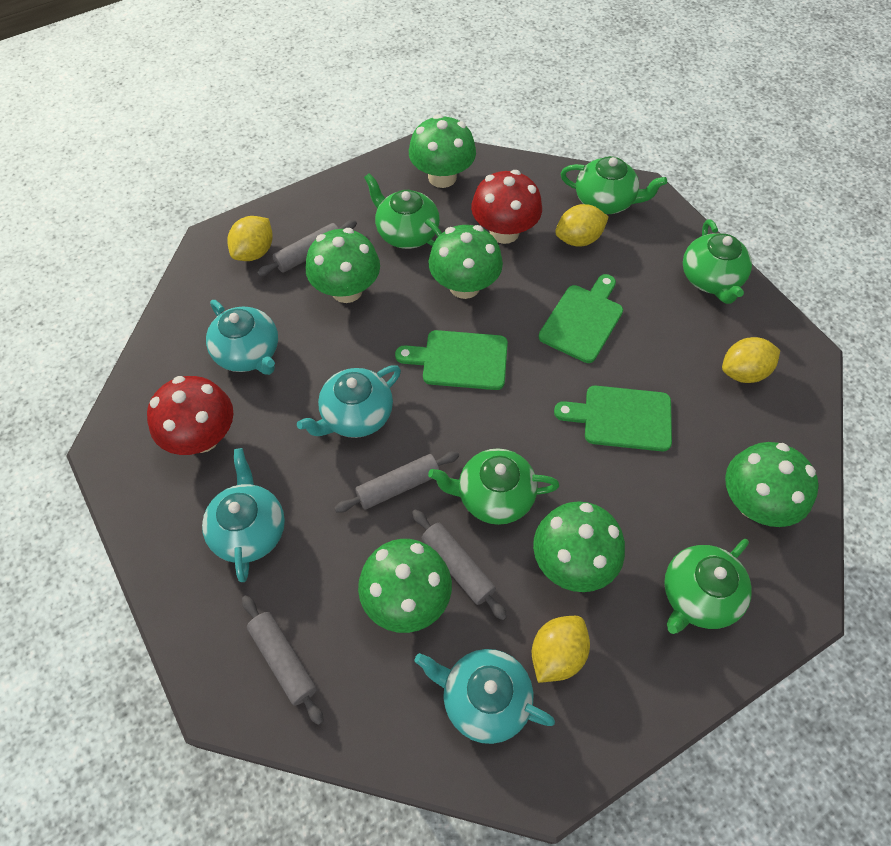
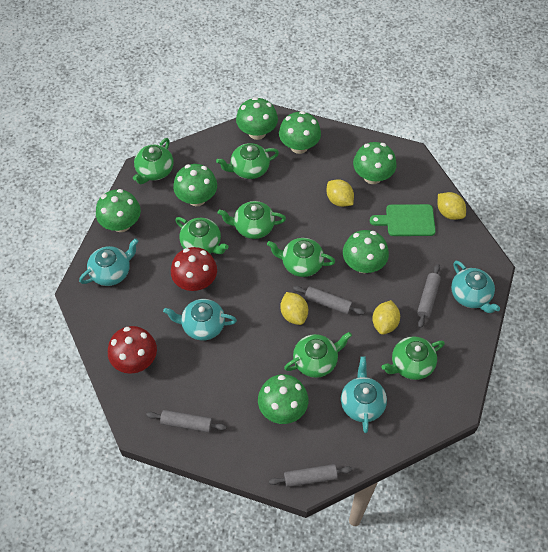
green cutting board: 3 -> 1
green mushroom: 6 -> 7
green teapot: 5 -> 7

